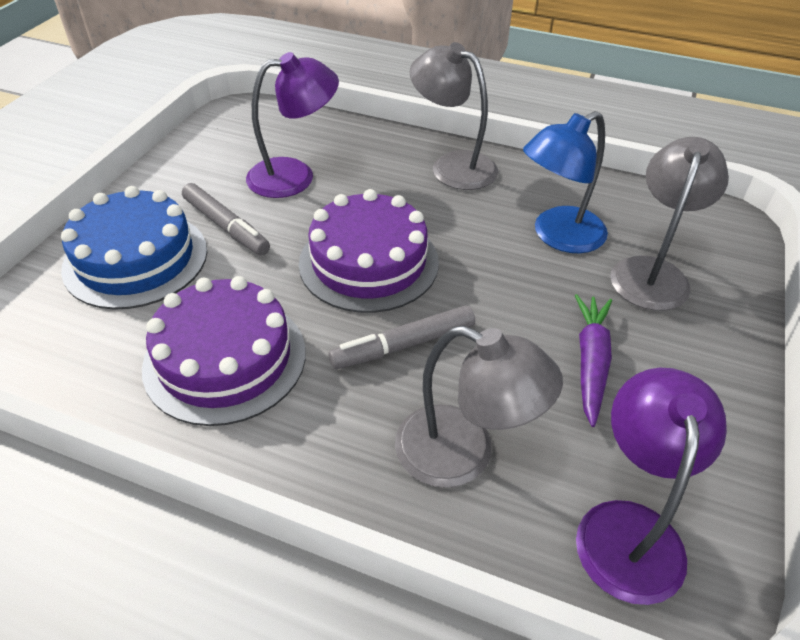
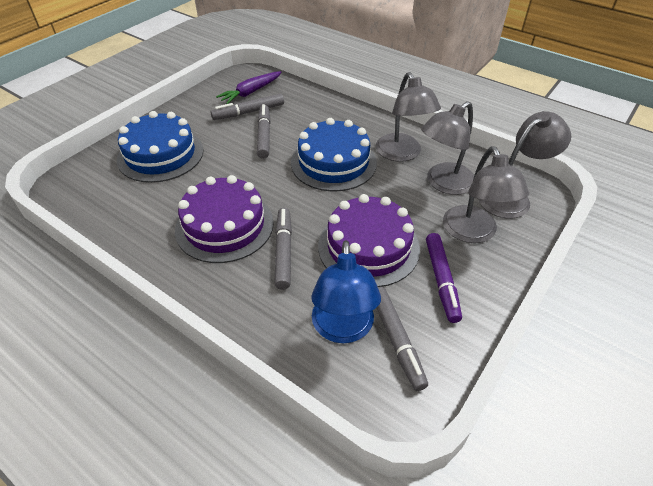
blue cake: 1 -> 2
grey lamp: 3 -> 4
grey marker: 2 -> 4
purple lamp: 2 -> 0
purple marker: 0 -> 1

